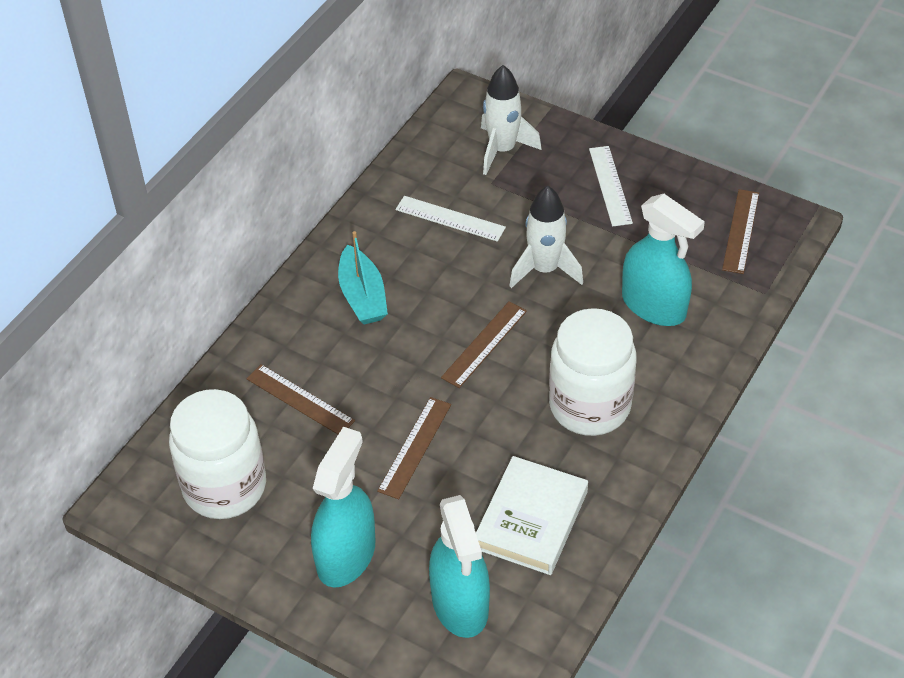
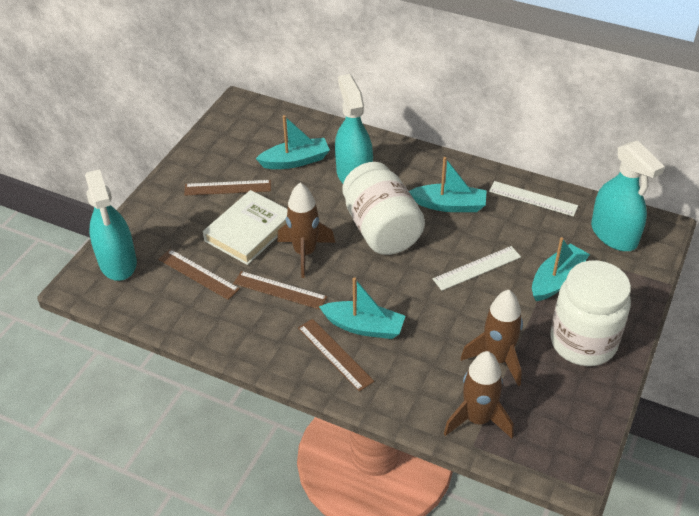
brown rocket: 0 -> 3
turquoise boat: 1 -> 4
white rocket: 2 -> 0

